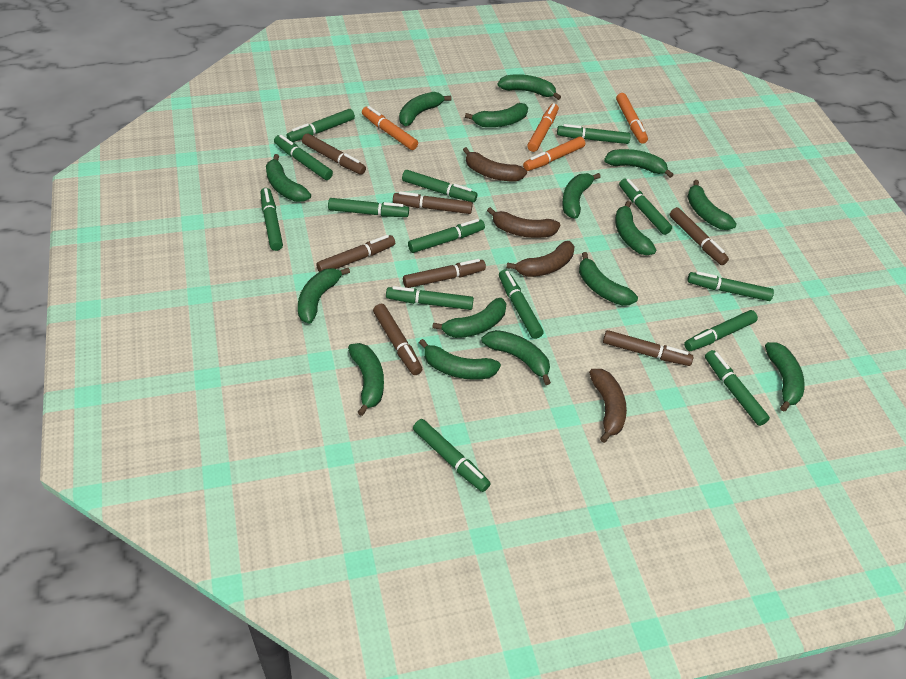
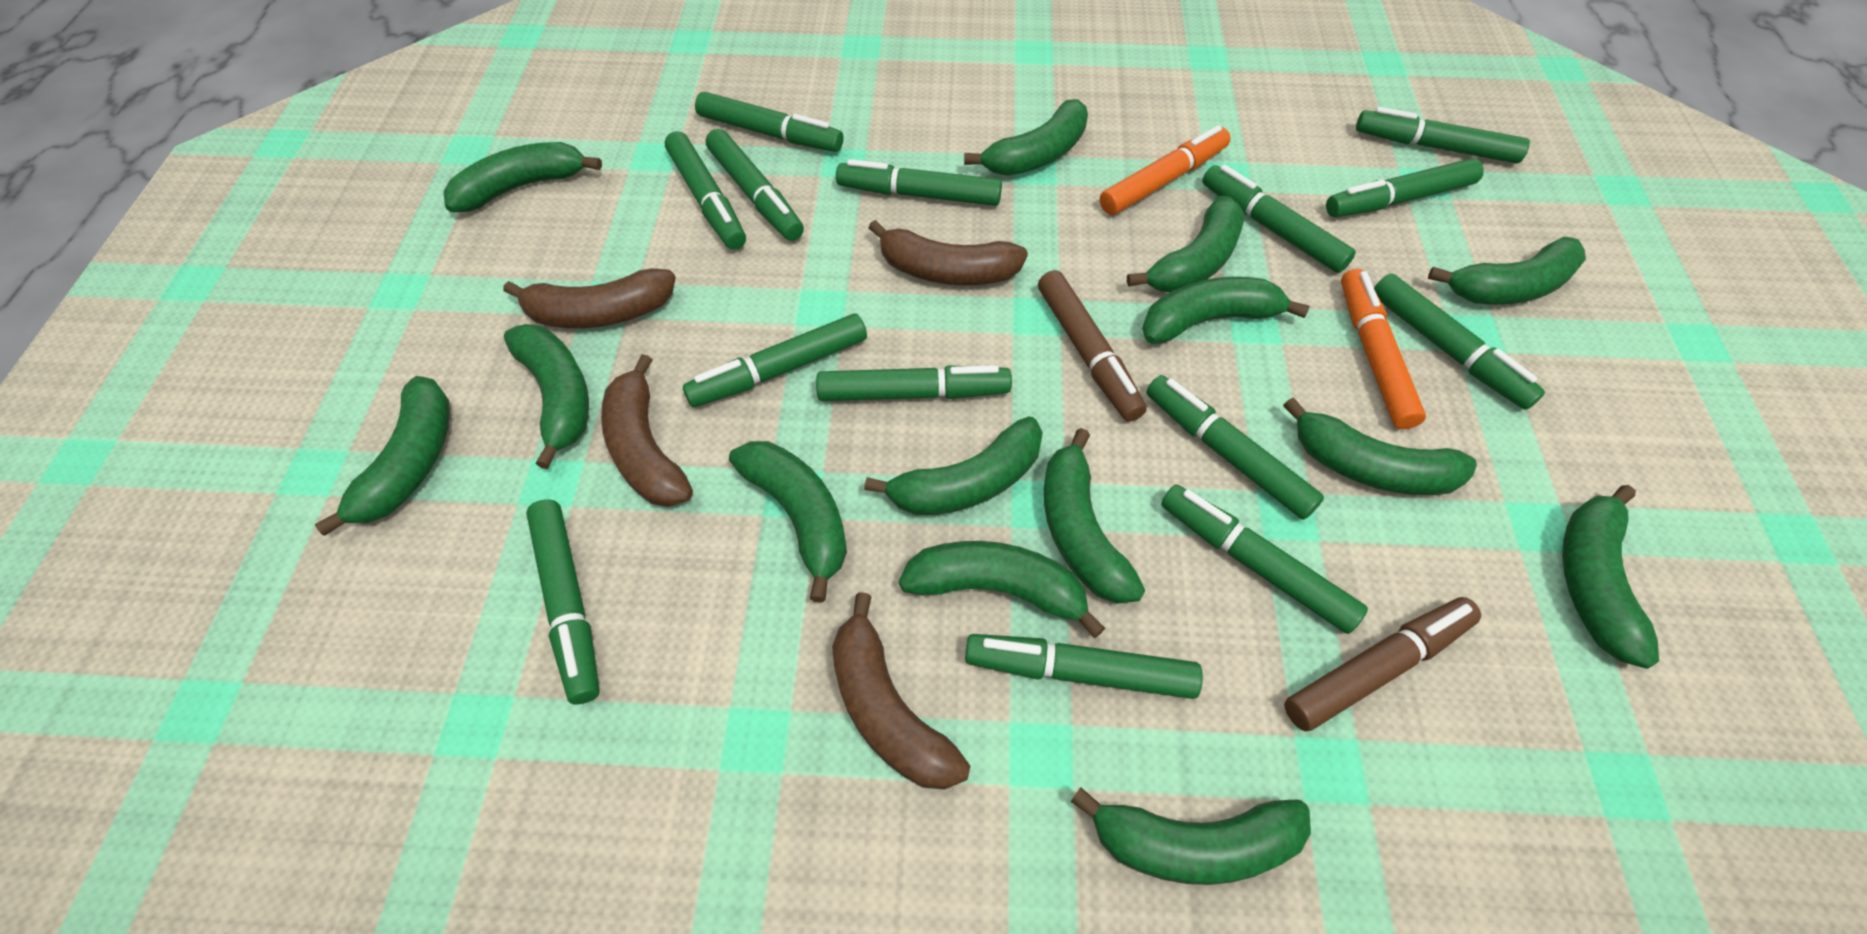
brown marker: 7 -> 2
green banana: 15 -> 14
orange marker: 4 -> 2

